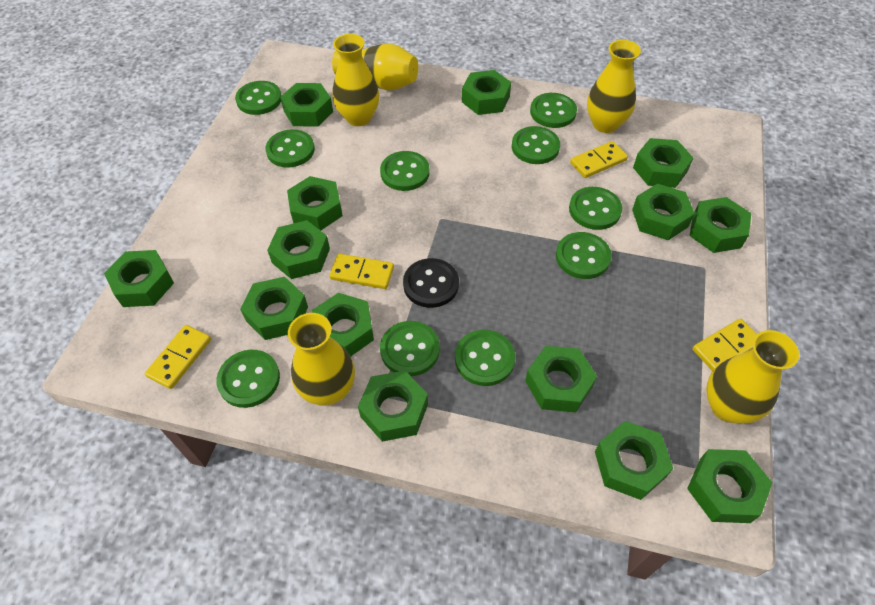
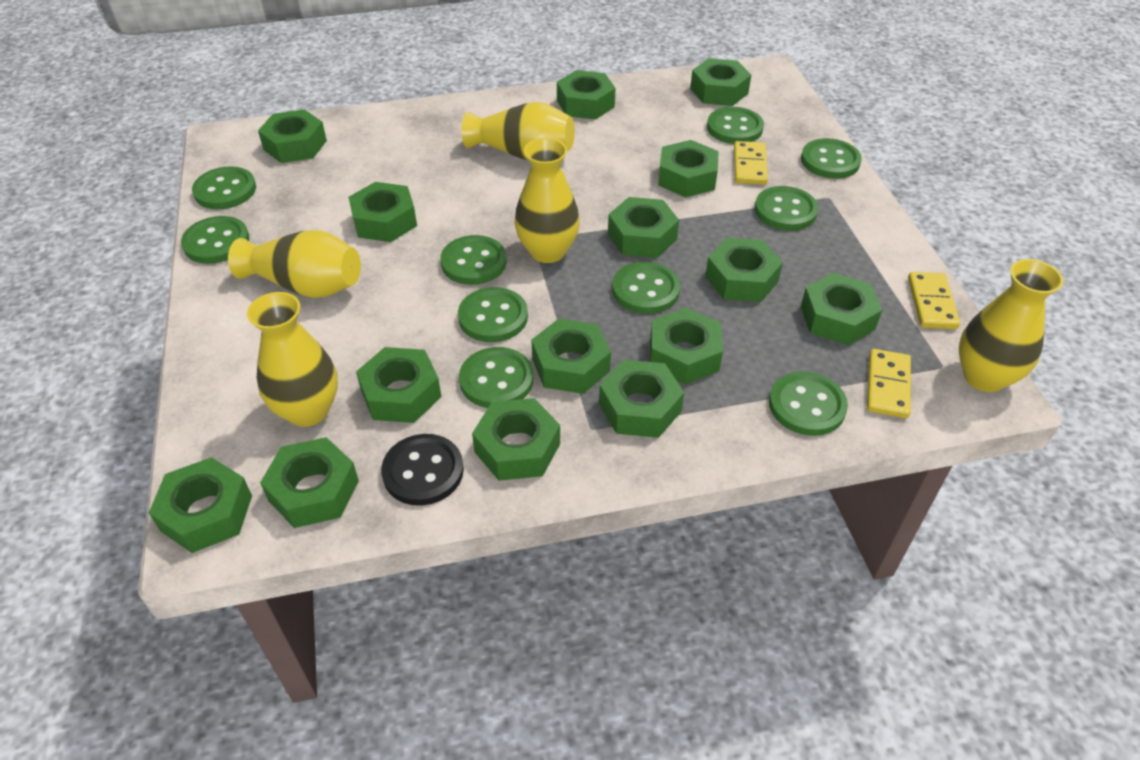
green nut: 14 -> 15
yellow domino: 4 -> 3

